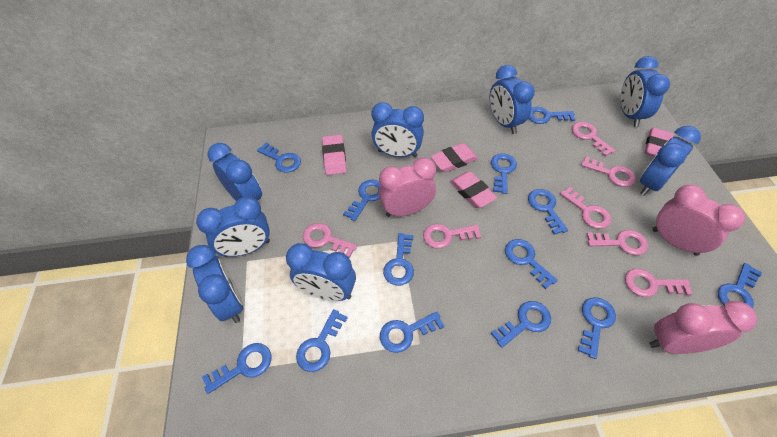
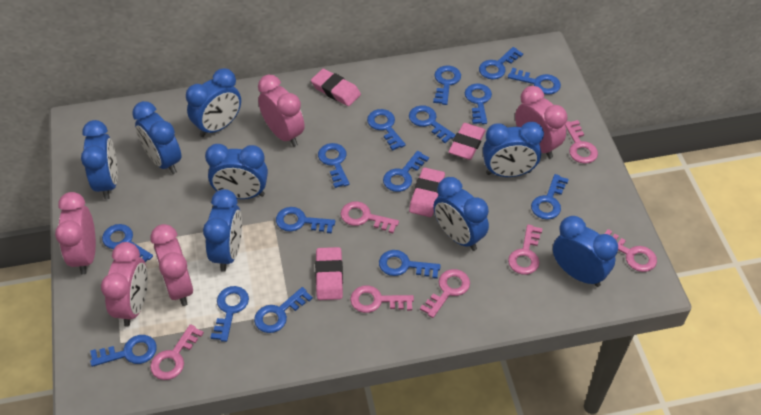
blue key: 13 -> 15
pink clock: 3 -> 5

